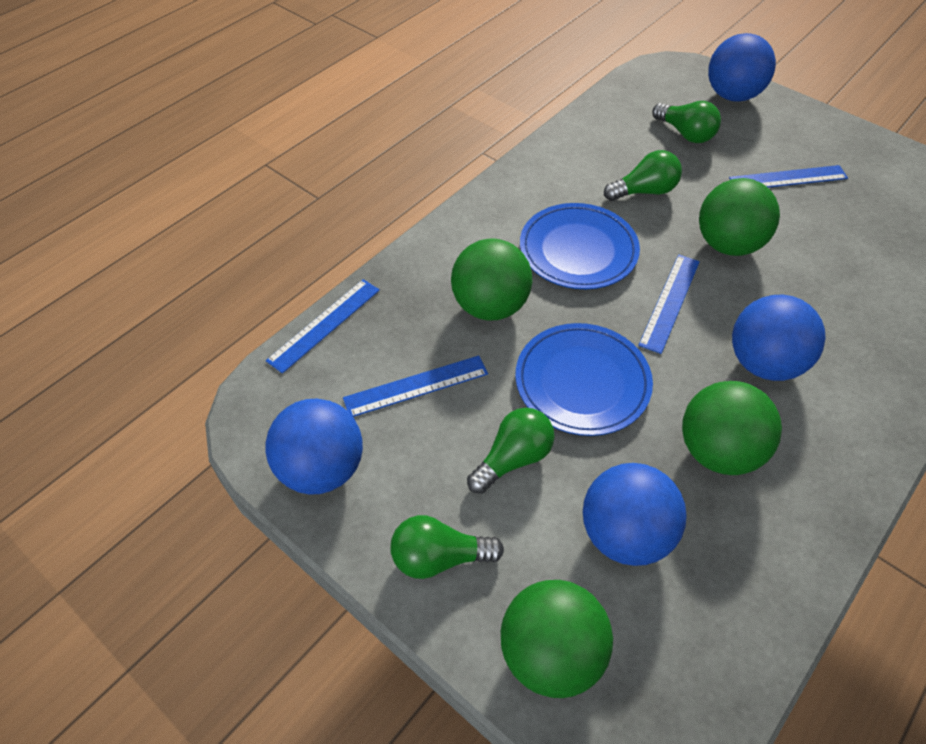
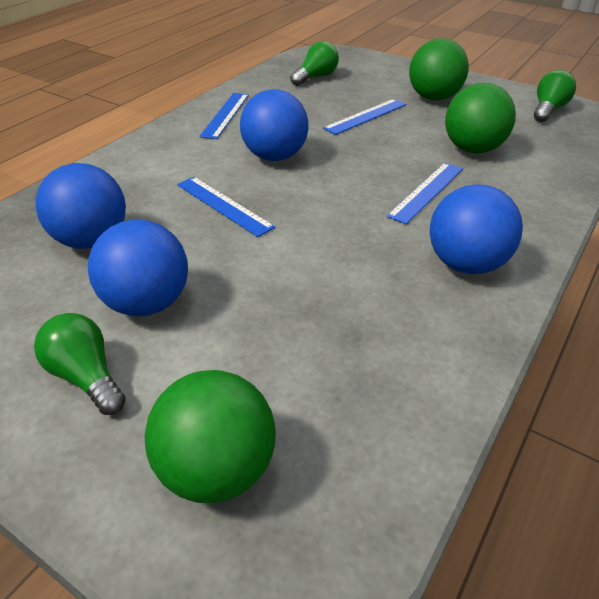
blue plate: 2 -> 0
green ball: 4 -> 3
green light bulb: 4 -> 3

